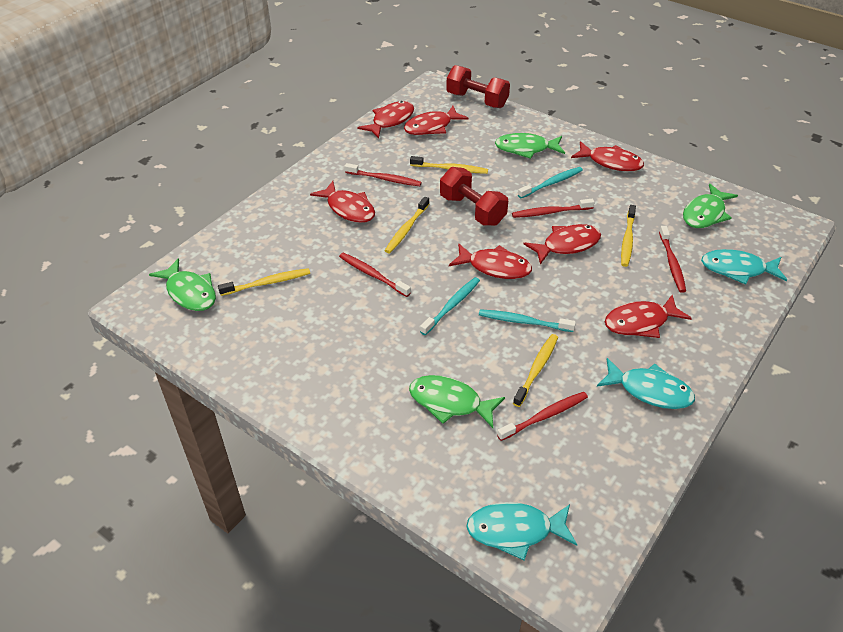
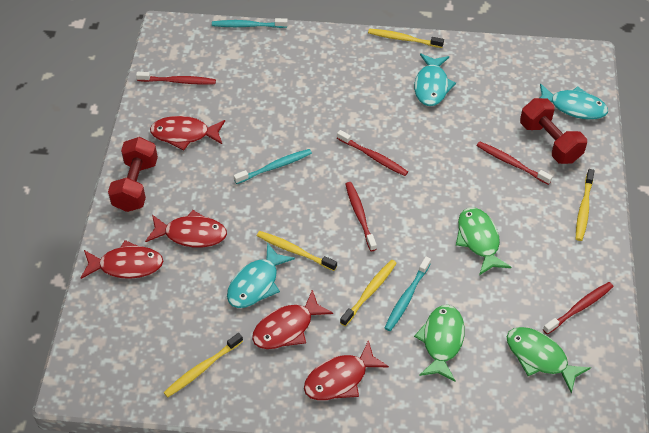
green fish: 4 -> 3
red fish: 7 -> 5

